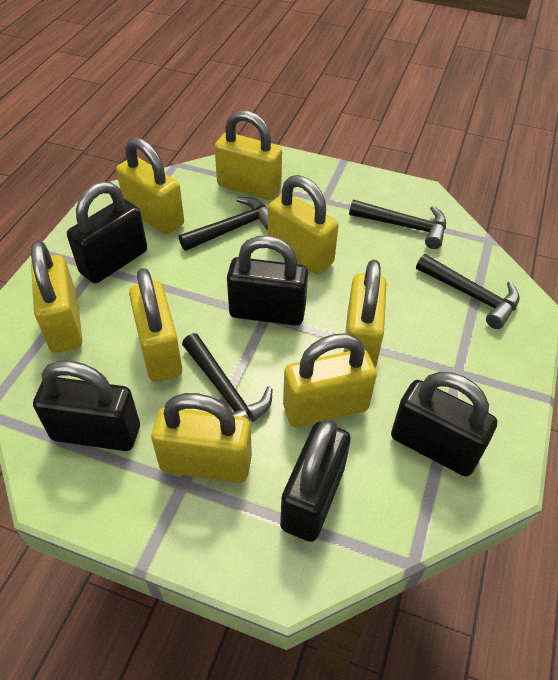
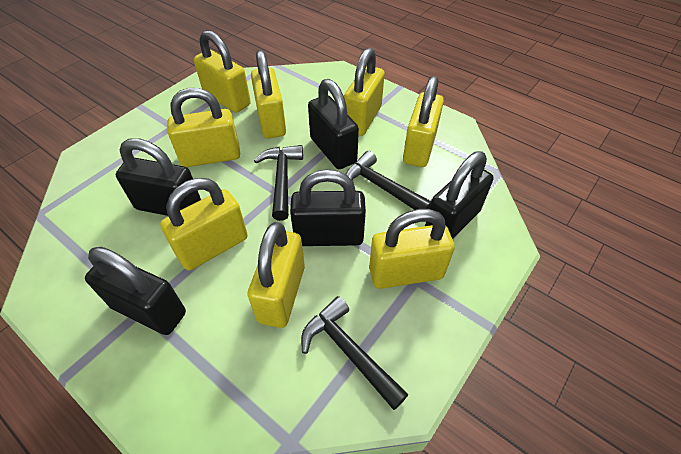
black hammer: 4 -> 3

